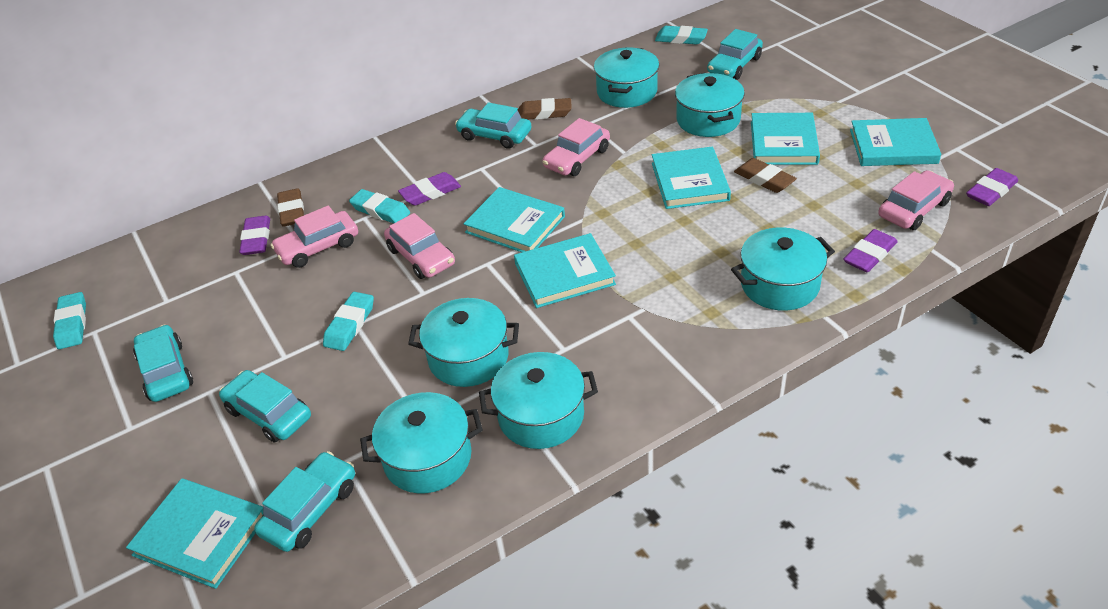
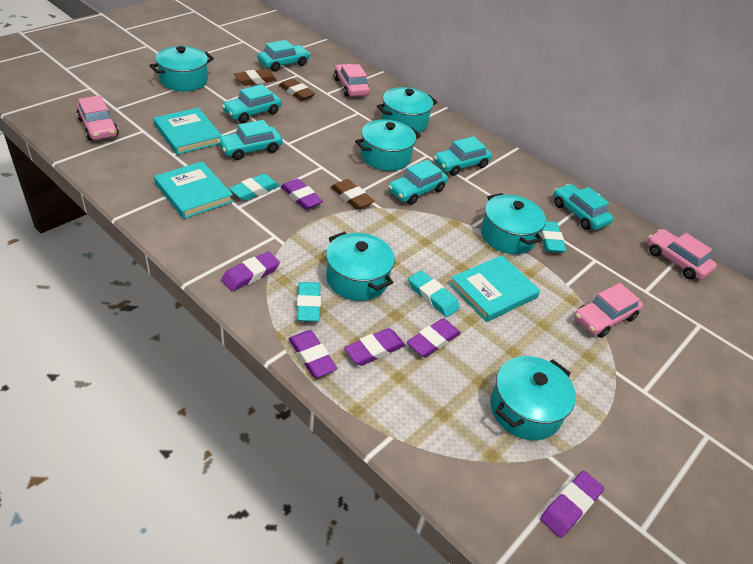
purple eraser: 4 -> 6
turquoise book: 6 -> 3
turquoise car: 5 -> 6

